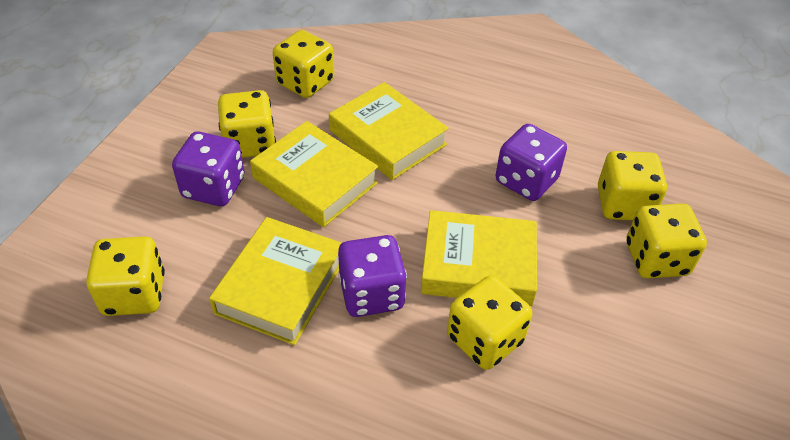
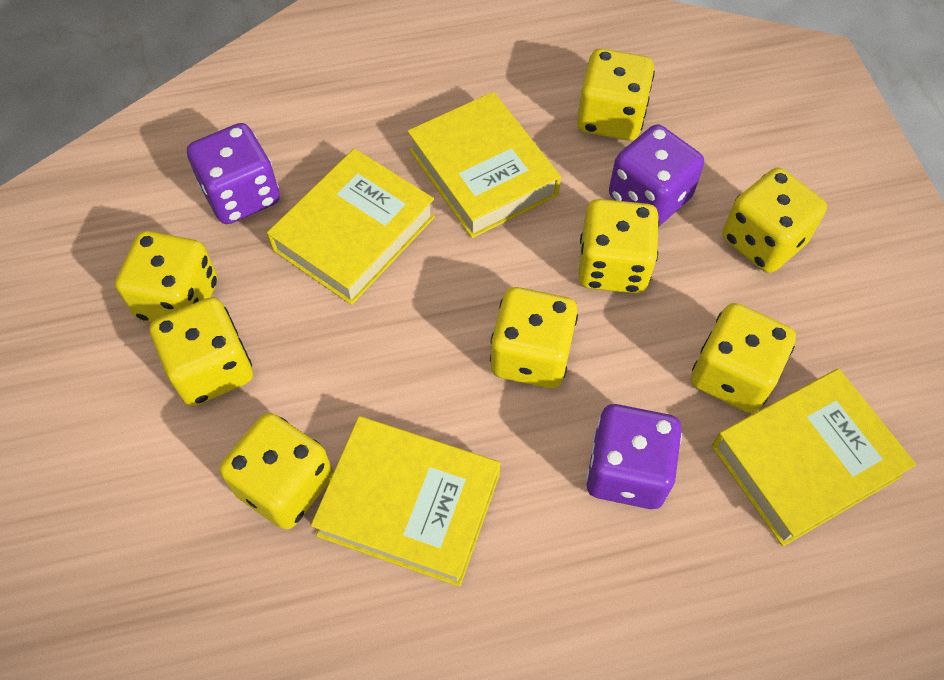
yellow dice: 6 -> 8

